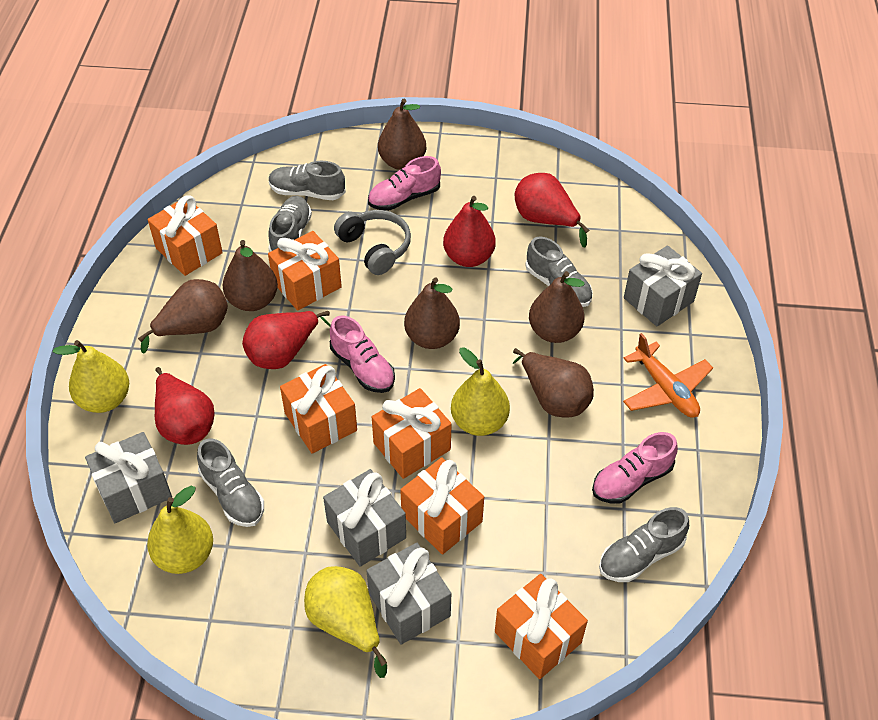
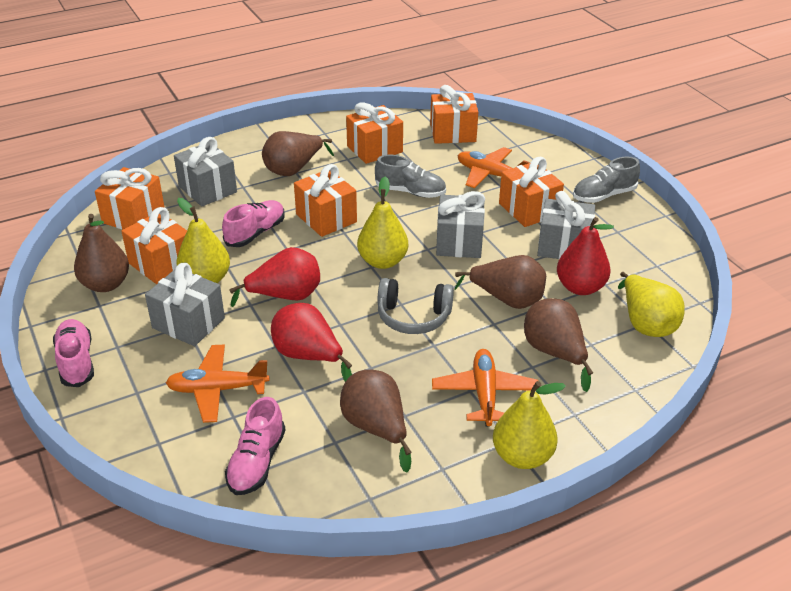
brown pear: 6 -> 5
grey shoe: 5 -> 2
orange plane: 1 -> 3
red pear: 4 -> 3

